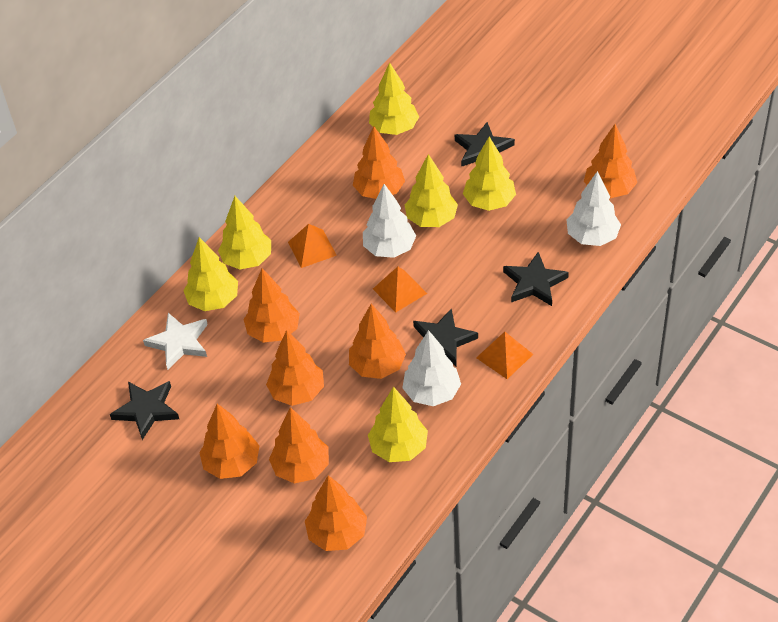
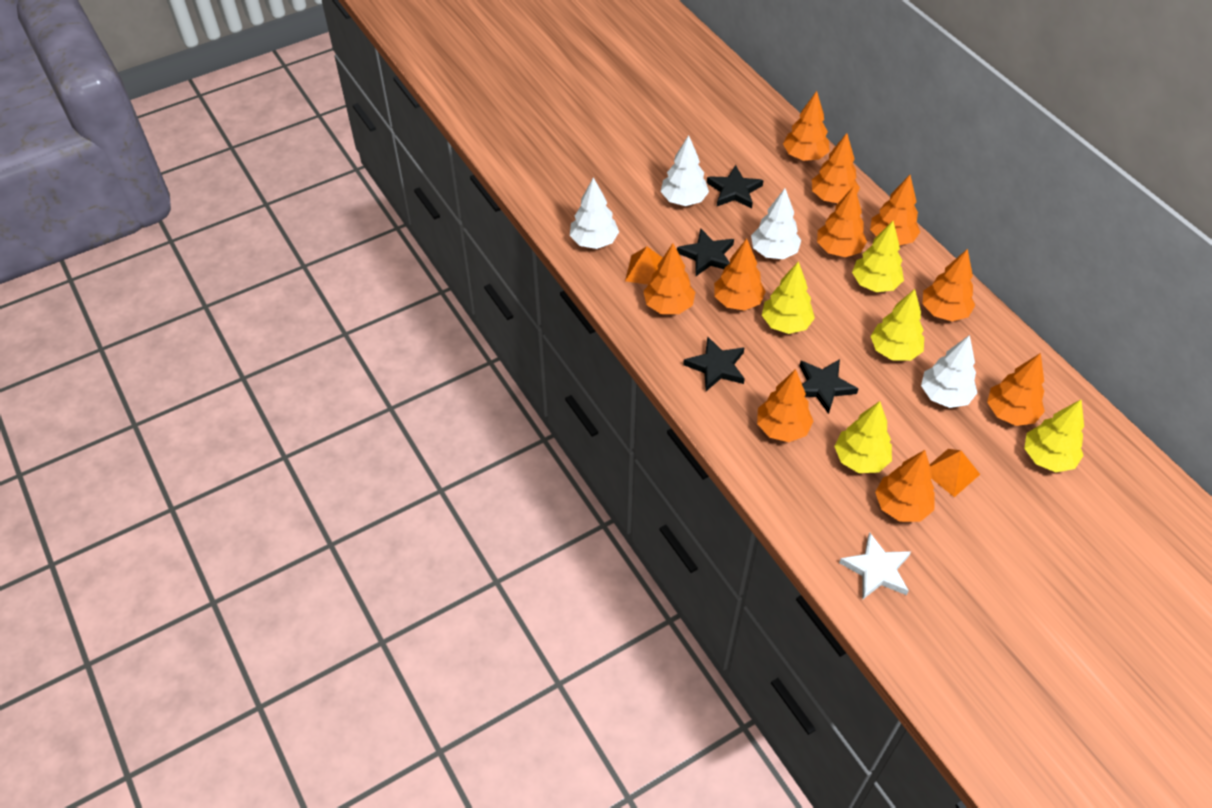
orange pyramid: 3 -> 2
orange tree: 8 -> 10
white tree: 3 -> 4
yellow tree: 6 -> 5

